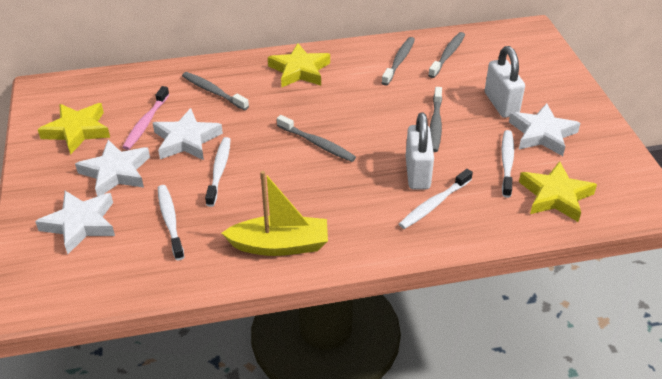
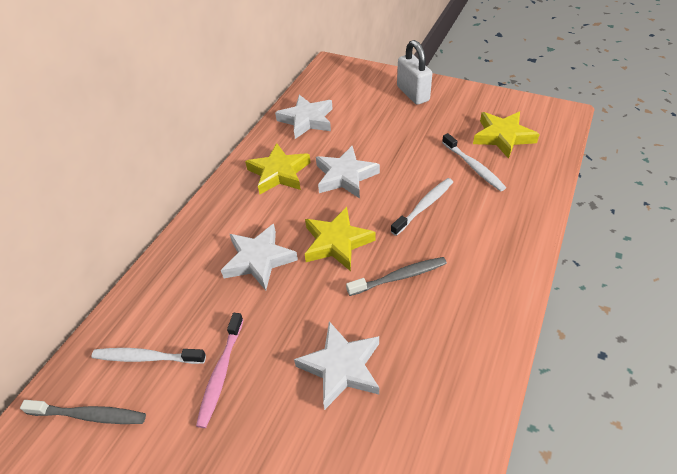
grey toothbrush: 5 -> 2
white padlock: 2 -> 1
white toothbrush: 4 -> 3
yellow boat: 1 -> 0

